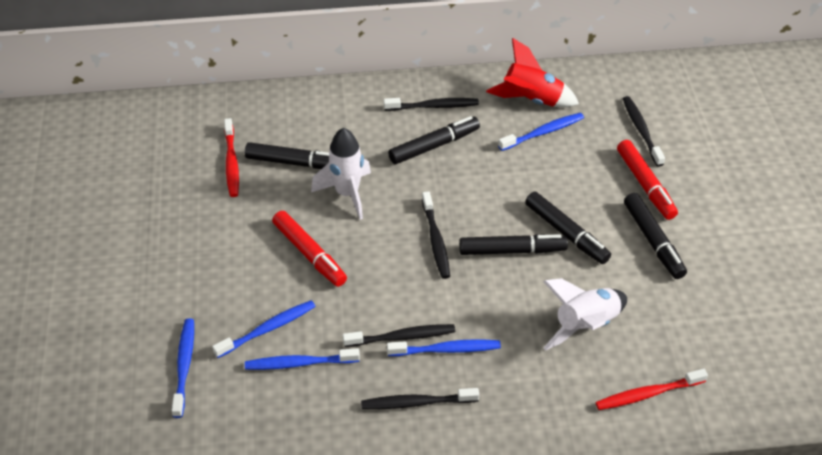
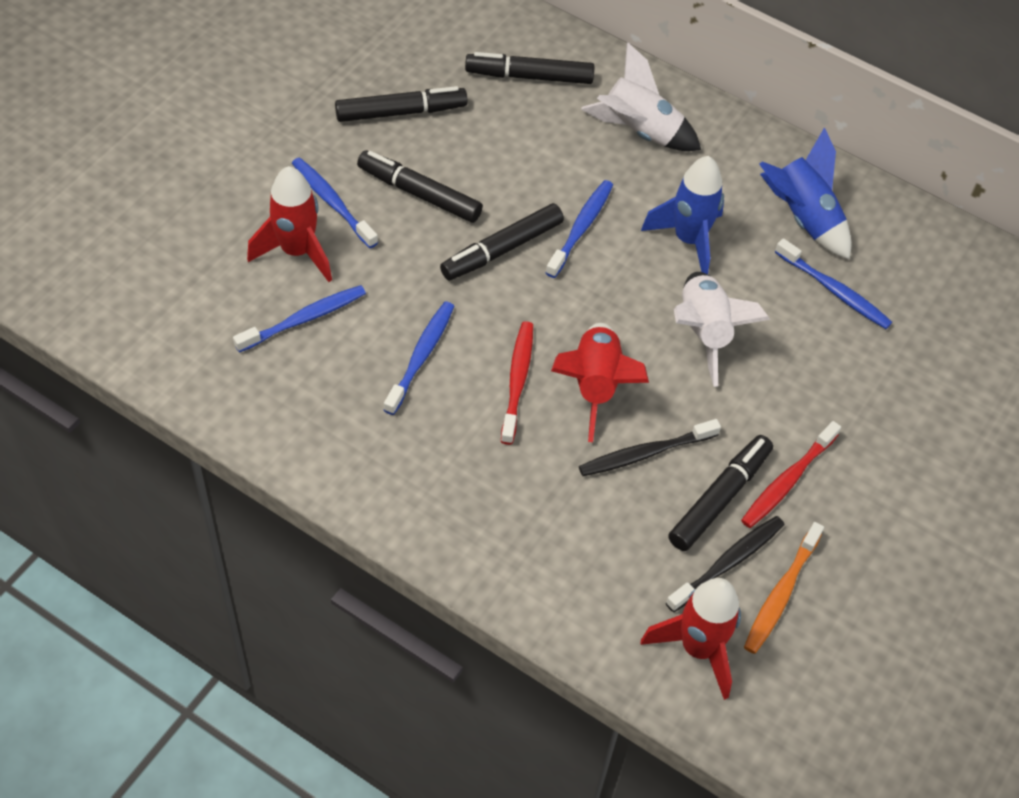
black toothbrush: 5 -> 2
blue rocket: 0 -> 2
orange toothbrush: 0 -> 1
red marker: 2 -> 0
red rocket: 1 -> 3

